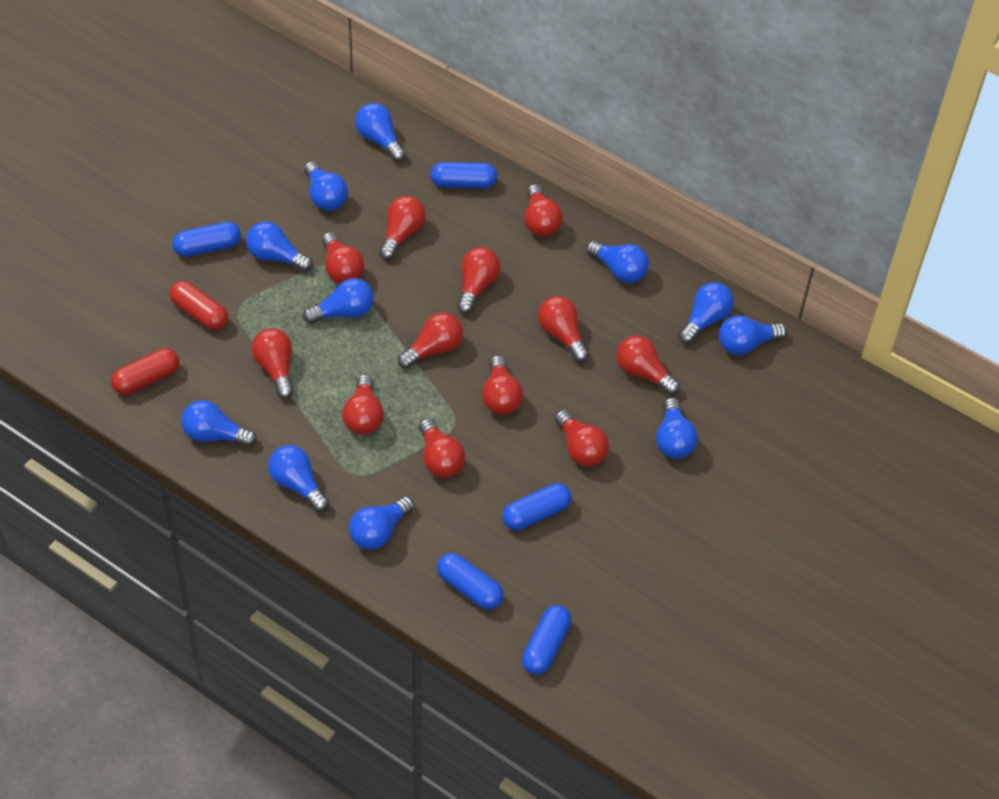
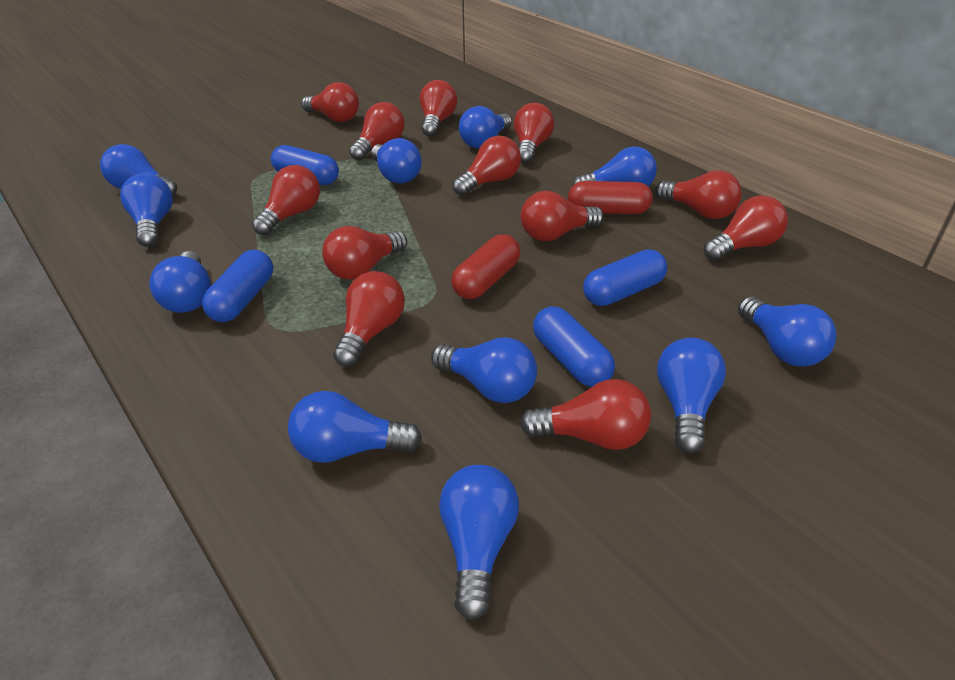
blue capsule: 5 -> 4

